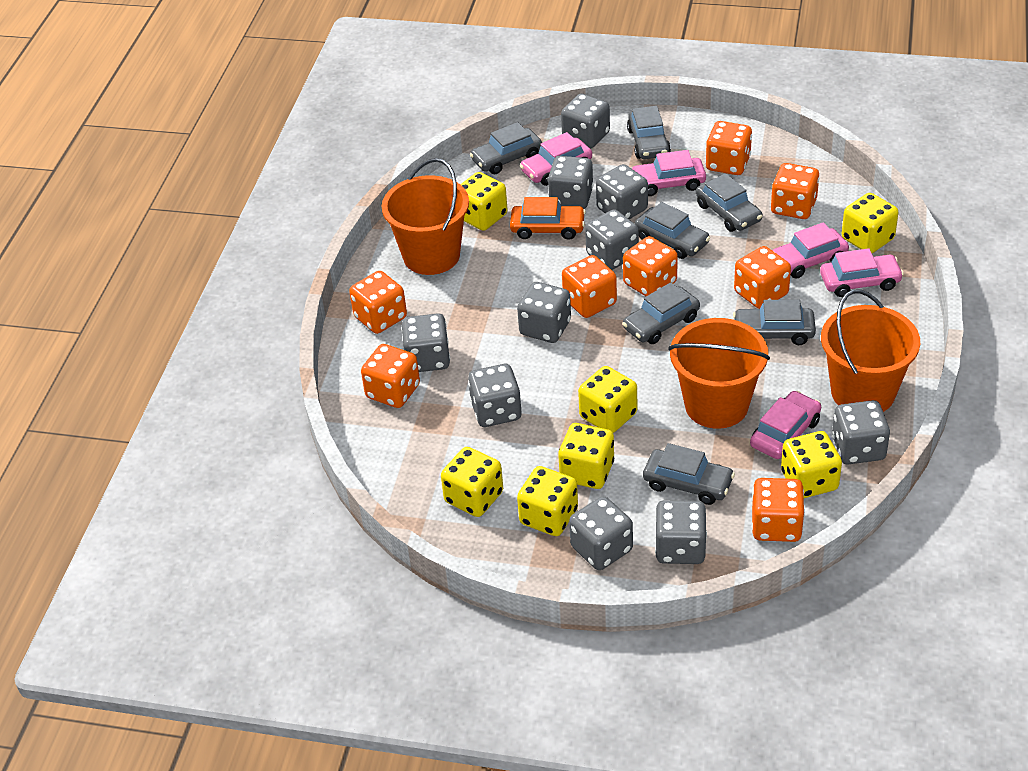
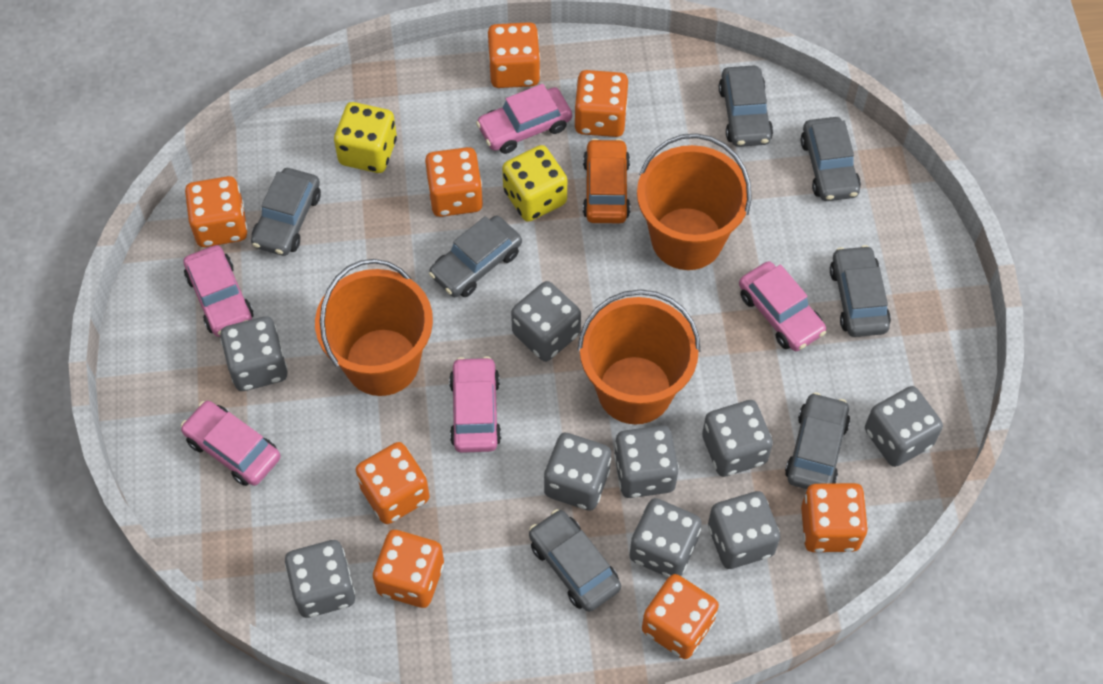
grey dice: 10 -> 9
yellow dice: 7 -> 2

